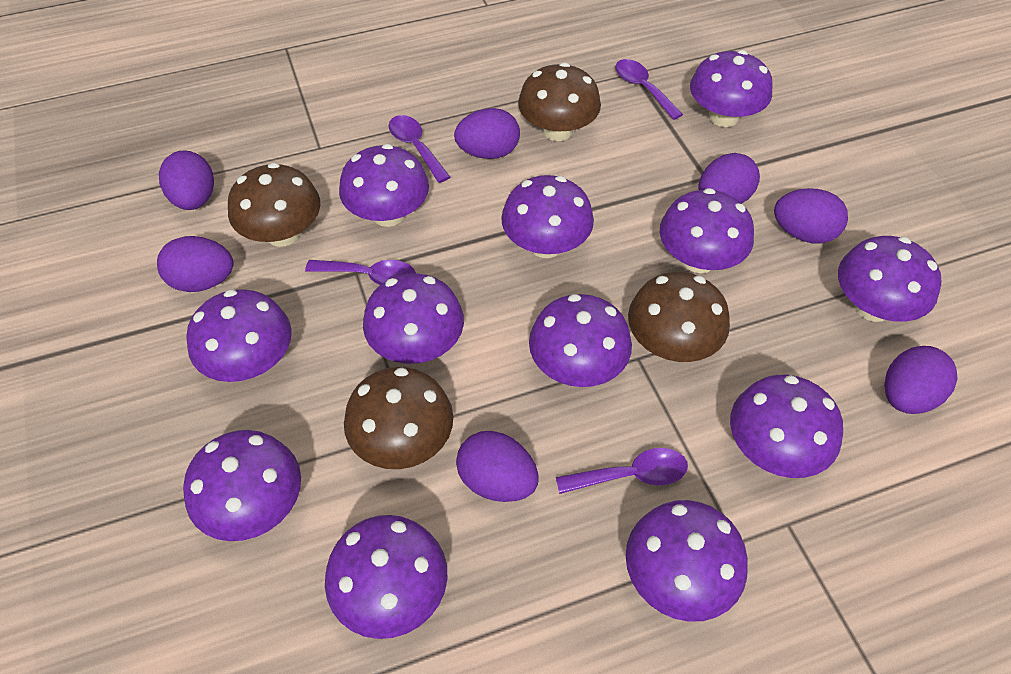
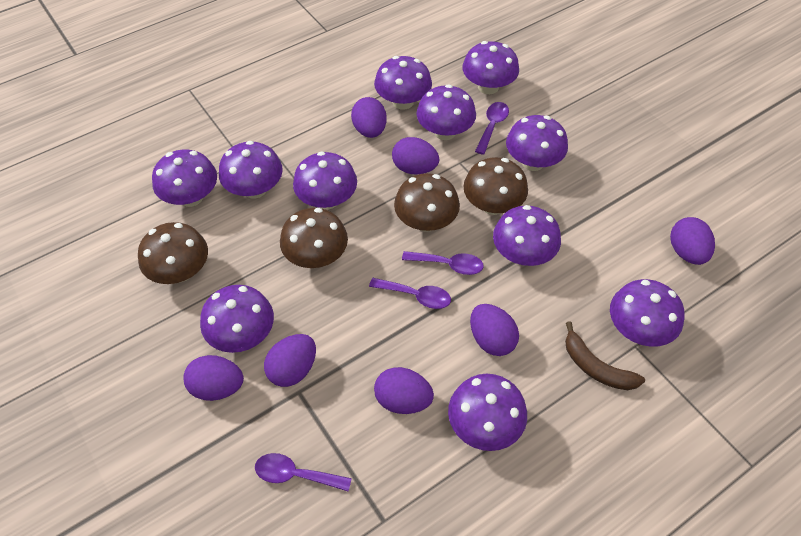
brown banana: 0 -> 1
purple mushroom: 12 -> 11

